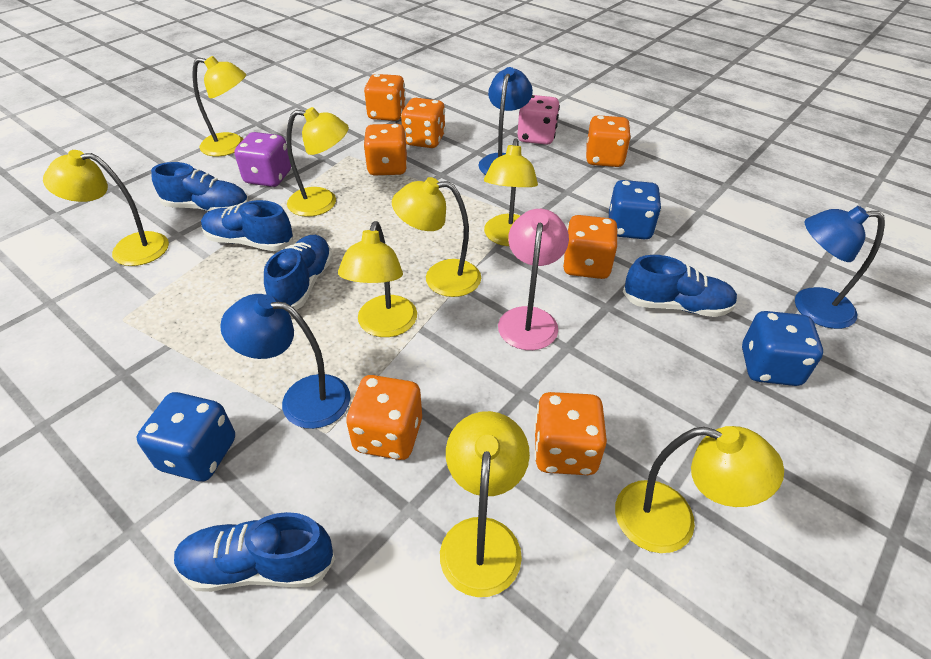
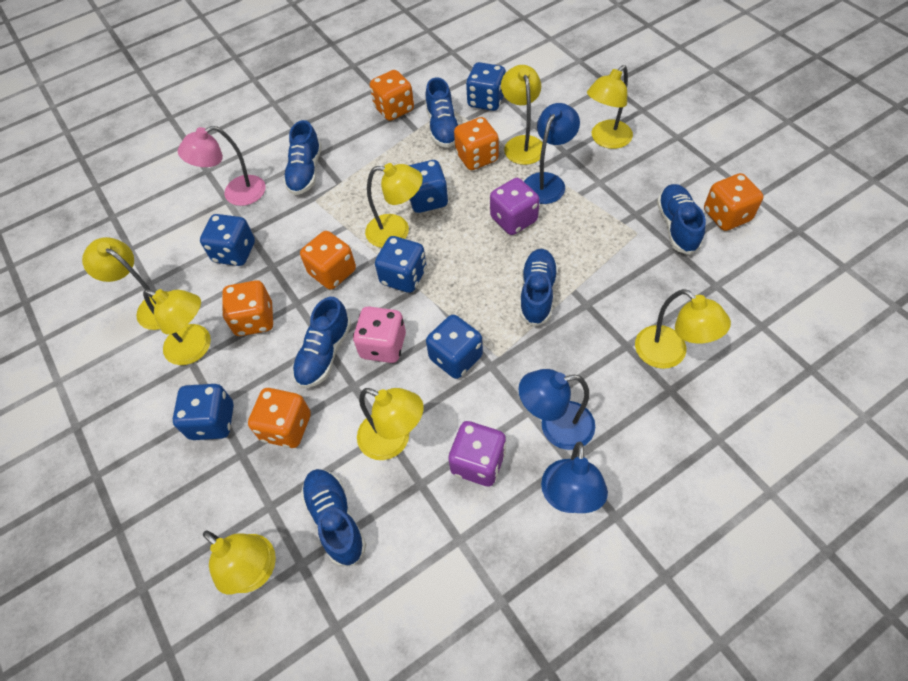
blue dice: 3 -> 6
blue shoe: 5 -> 6
orange dice: 7 -> 6
purple dice: 1 -> 2

